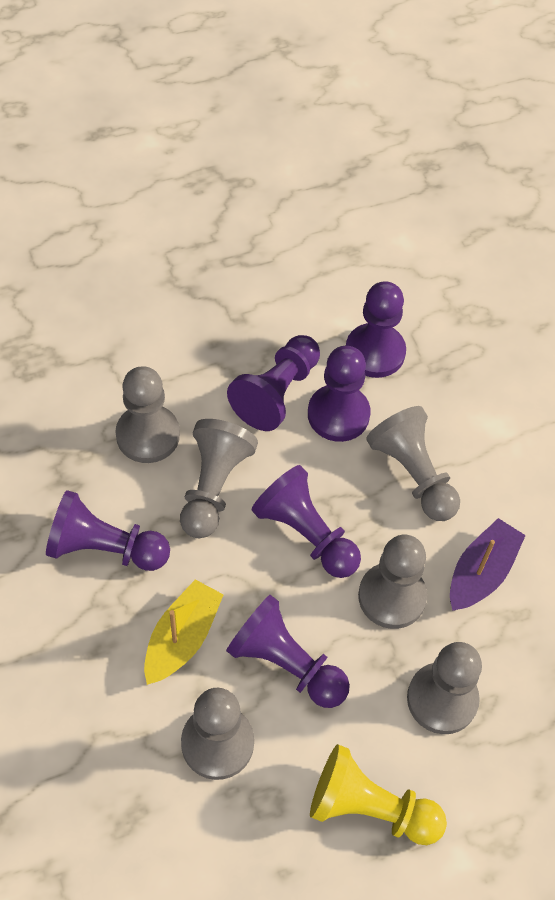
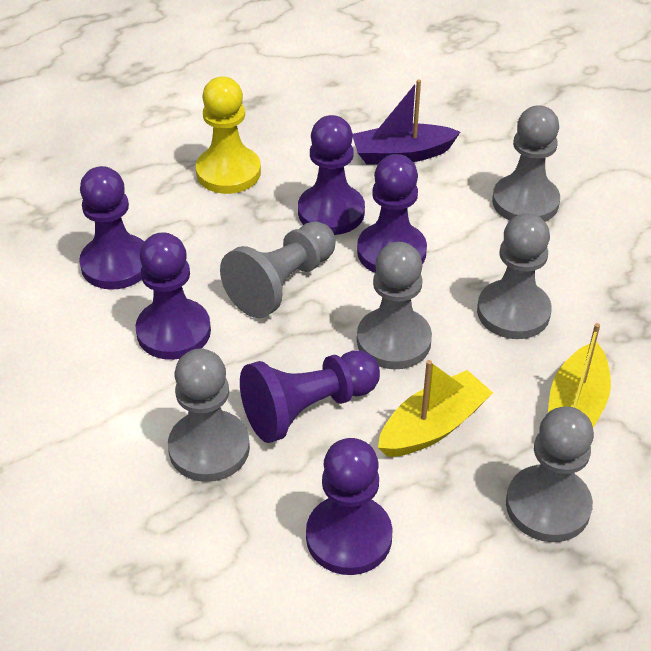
yellow boat: 1 -> 2

